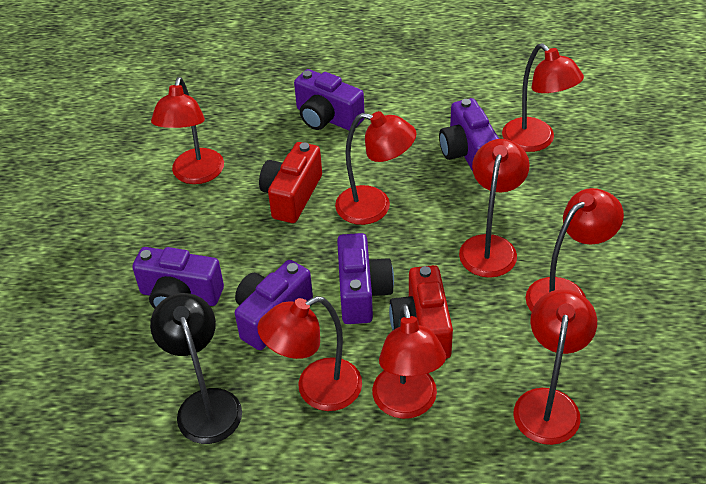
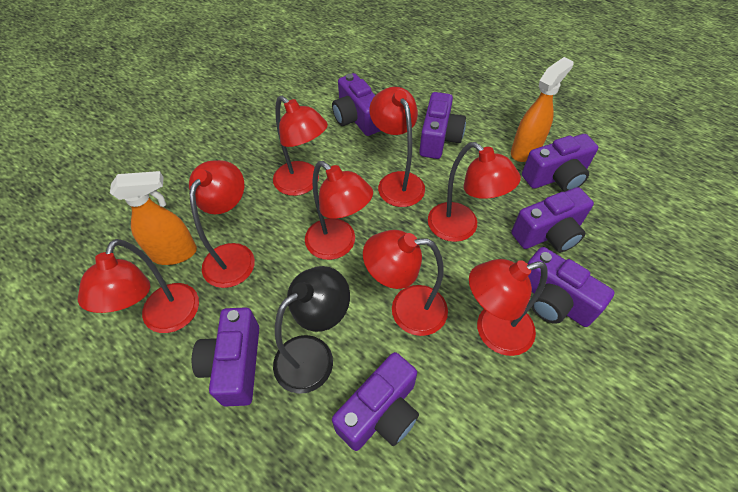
orange spray bottle: 0 -> 2
purple camera: 5 -> 7
red camera: 2 -> 0

